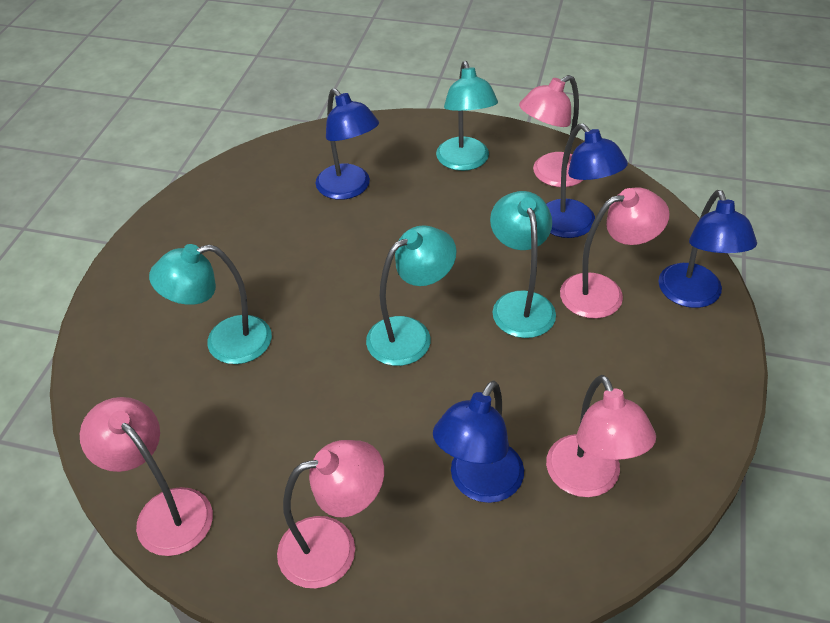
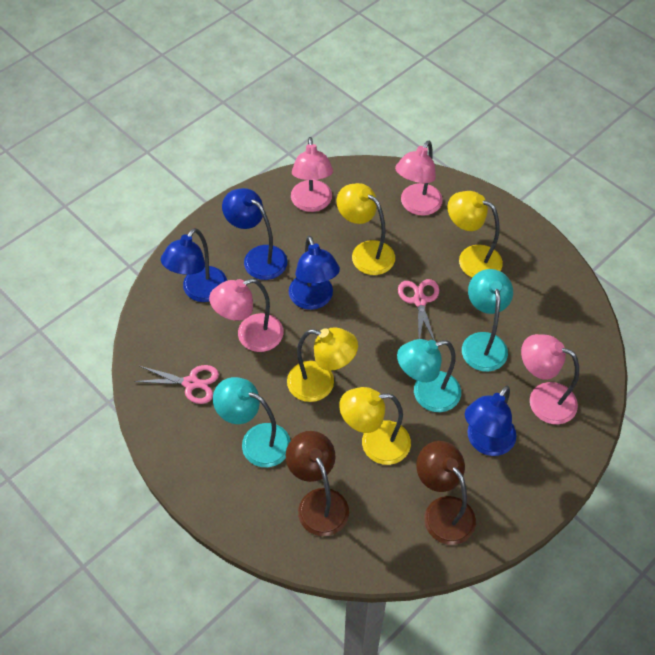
brown lamp: 0 -> 2
pink lamp: 5 -> 4
pink scissors: 0 -> 2
turquoise lamp: 4 -> 3
yellow lamp: 0 -> 4

